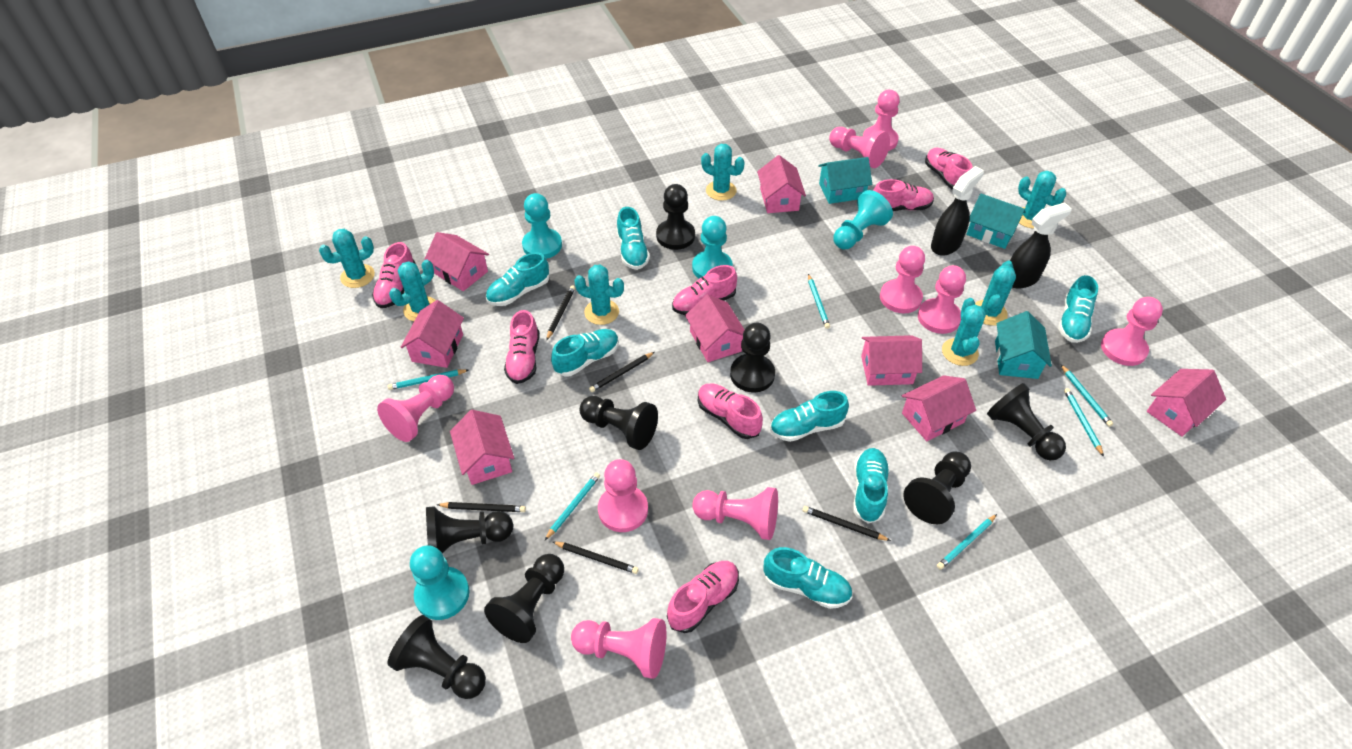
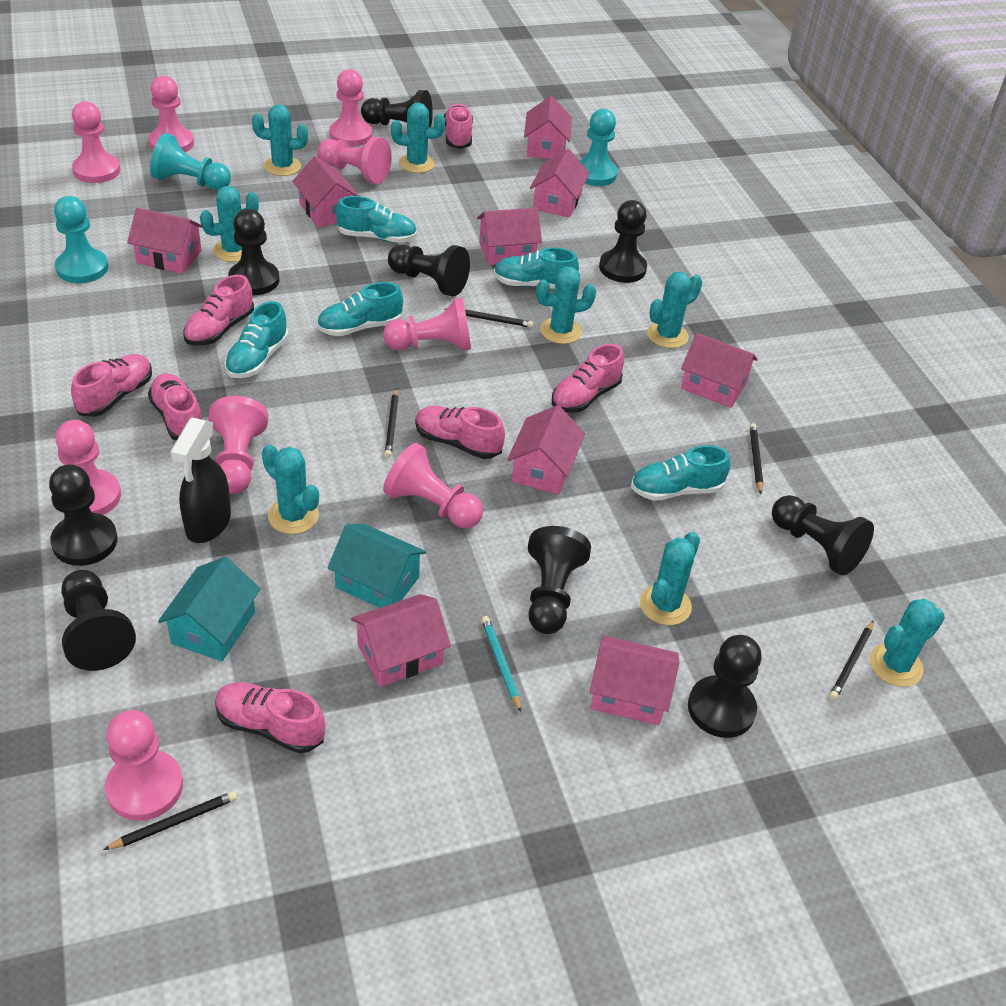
black pawn: 8 -> 9
black spray bottle: 2 -> 1
pink house: 8 -> 9
turquoise cactus: 7 -> 8
turquoise house: 3 -> 2
turquoise pawn: 4 -> 3
turquoise pencil: 6 -> 1
turquoise shoe: 7 -> 5

